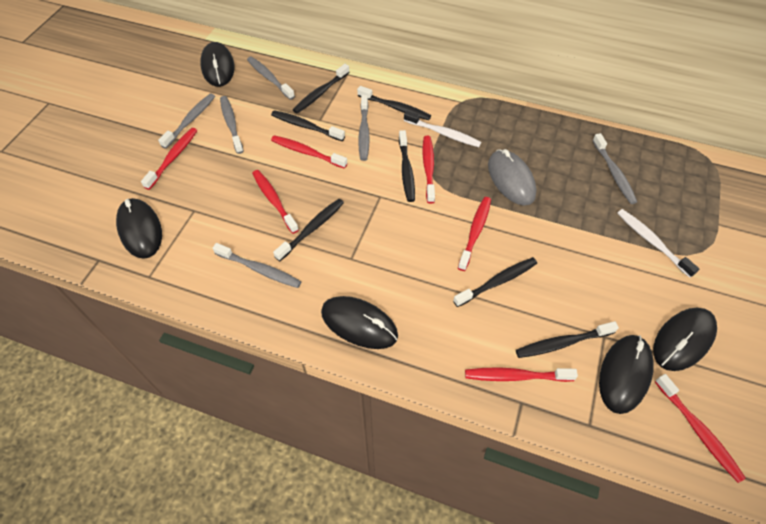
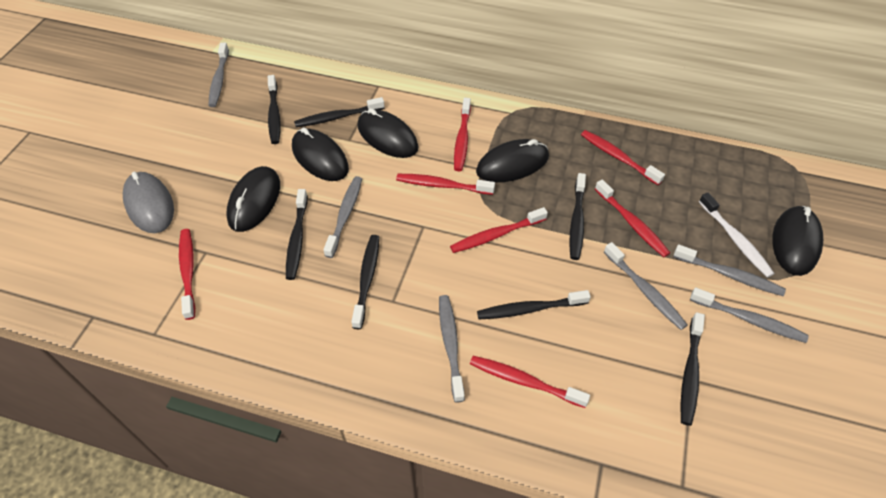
white toothbrush: 2 -> 1

